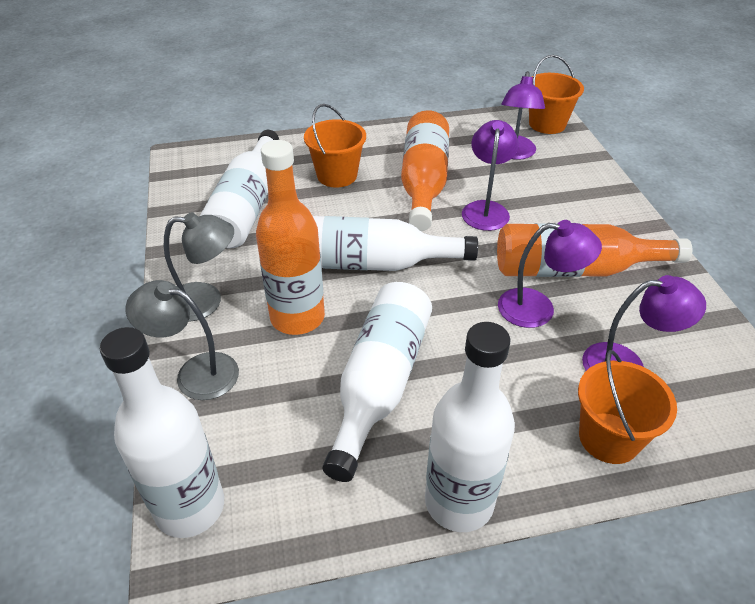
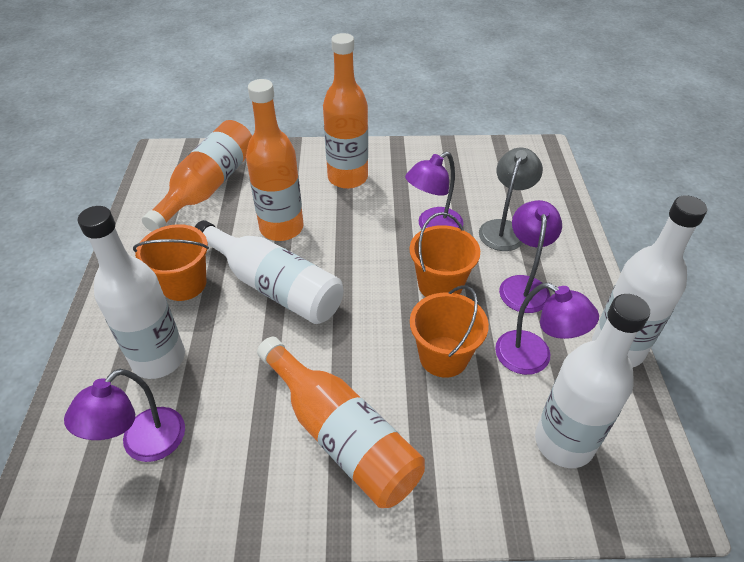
grey lamp: 2 -> 1
orange bottle: 3 -> 4
white bottle: 5 -> 4

